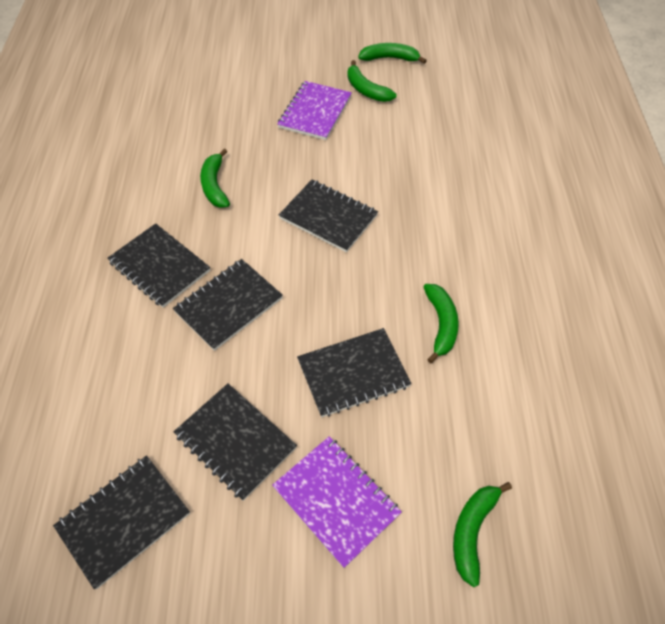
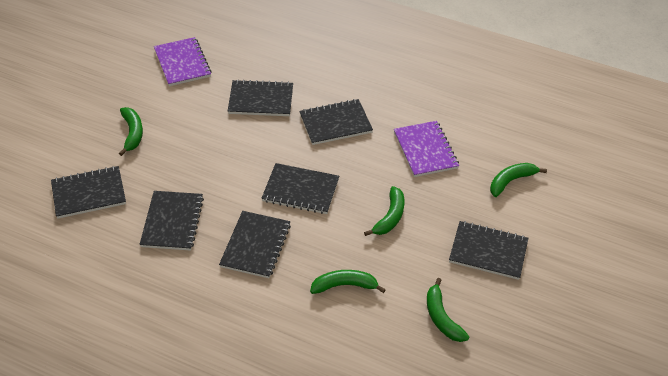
black notebook: 6 -> 7

